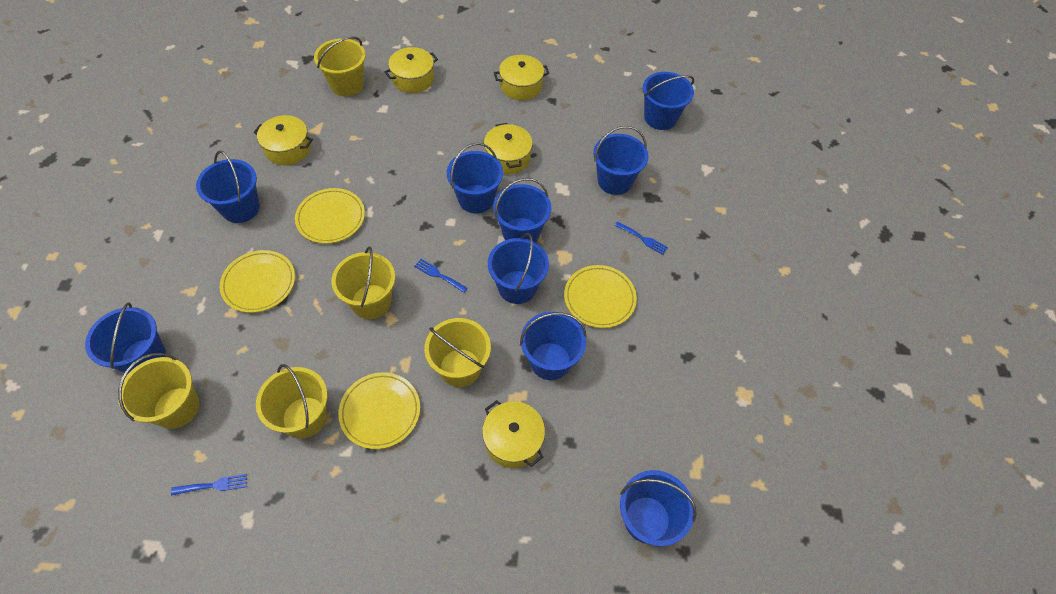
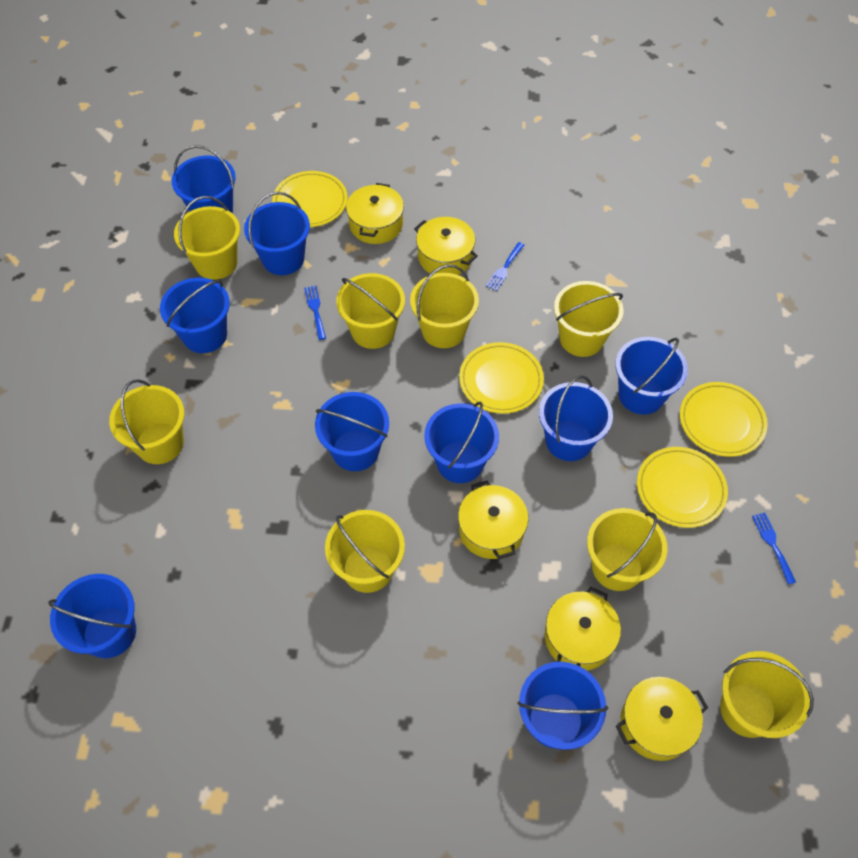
yellow bucket: 5 -> 8

